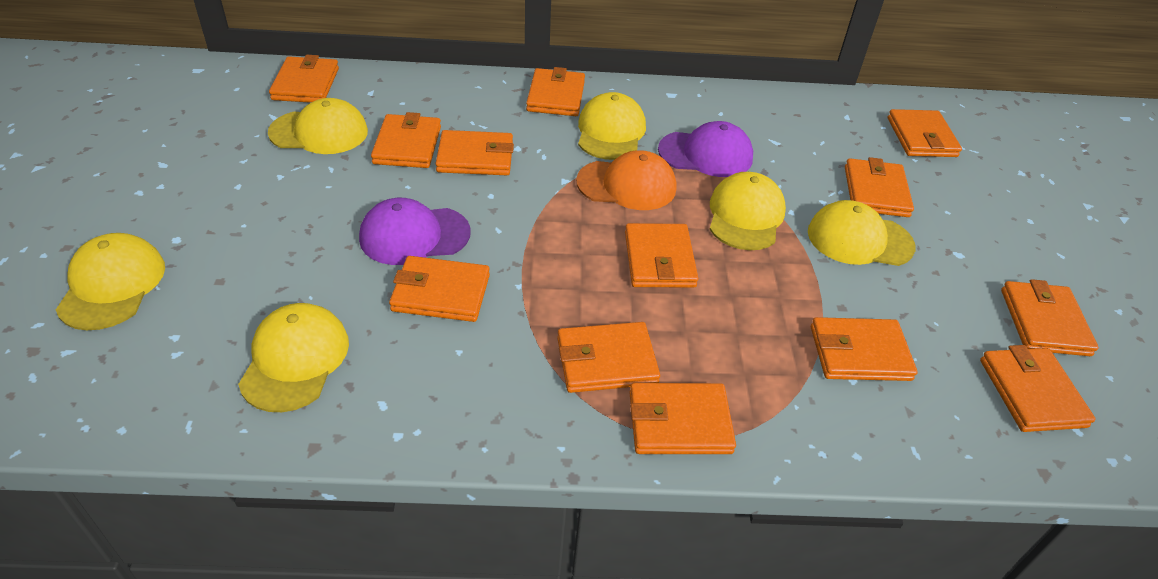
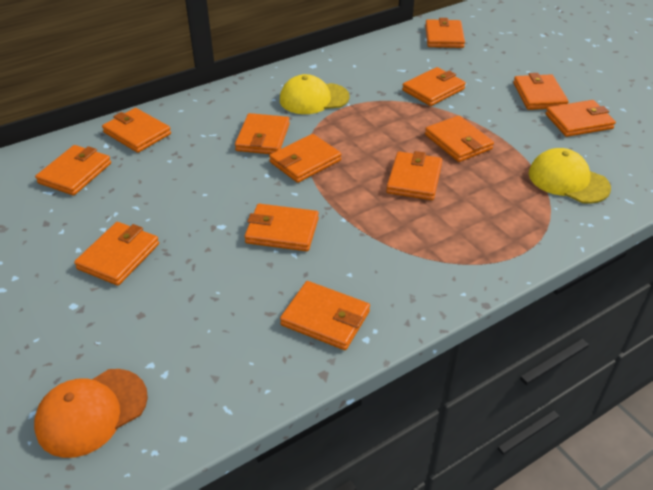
purple cap: 2 -> 0
yellow cap: 6 -> 2

